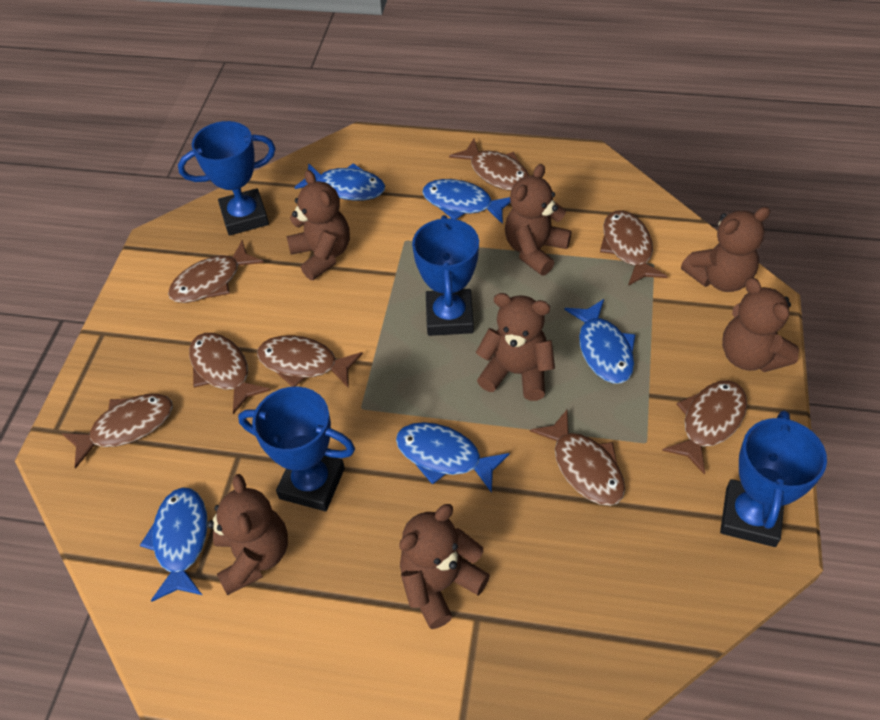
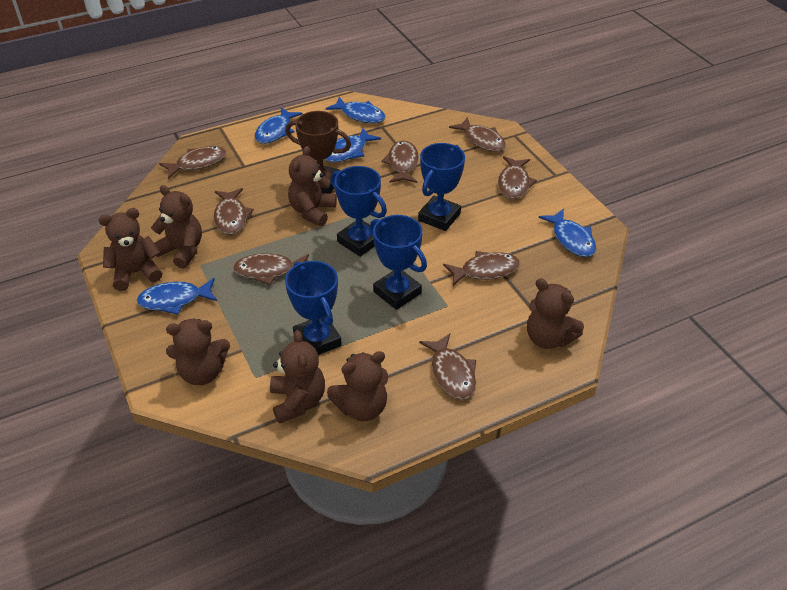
brown trophy: 0 -> 1

